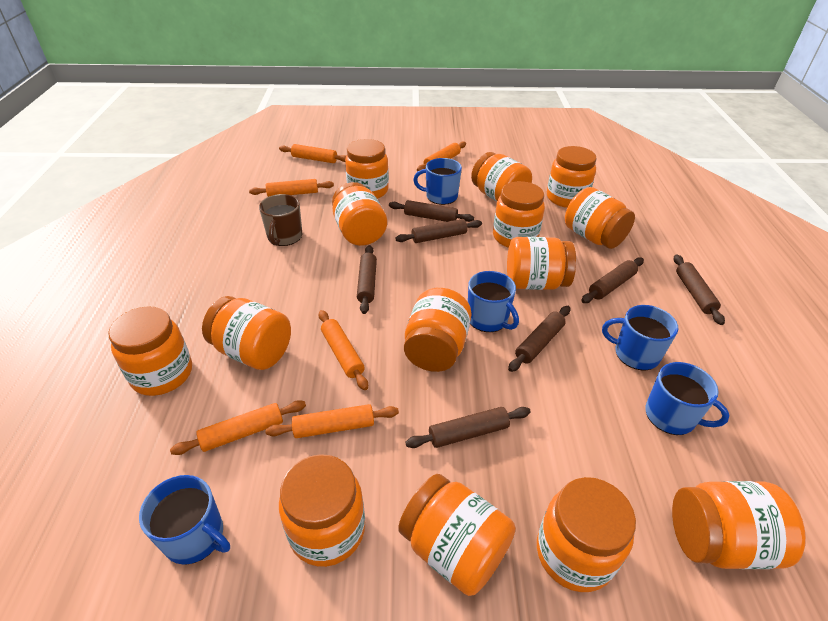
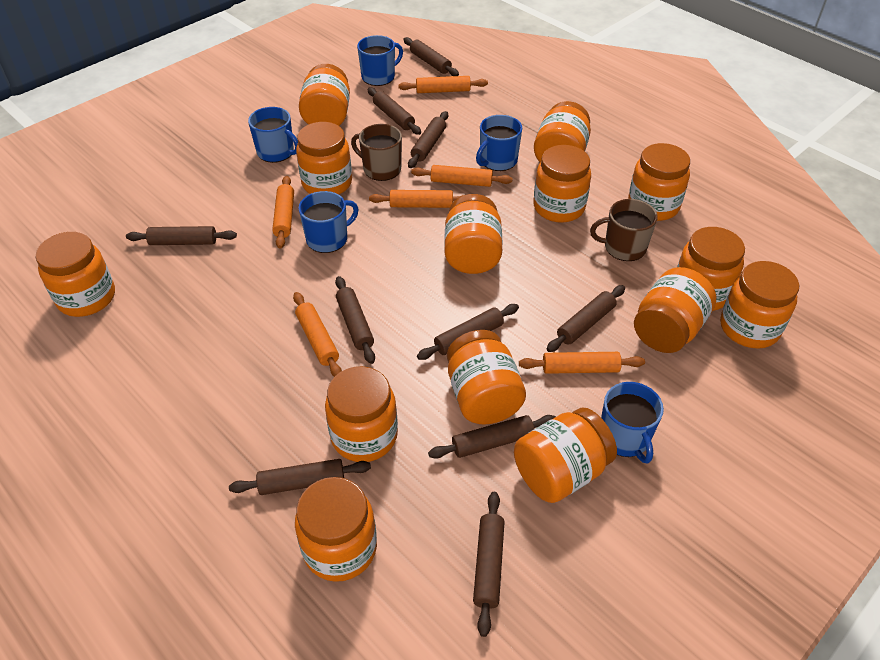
brown mug: 1 -> 2
brown rolling pin: 7 -> 10

